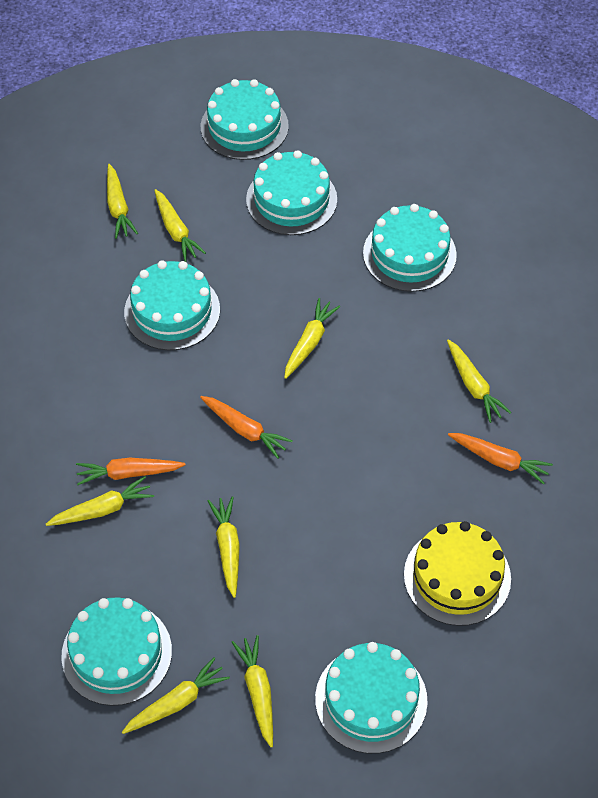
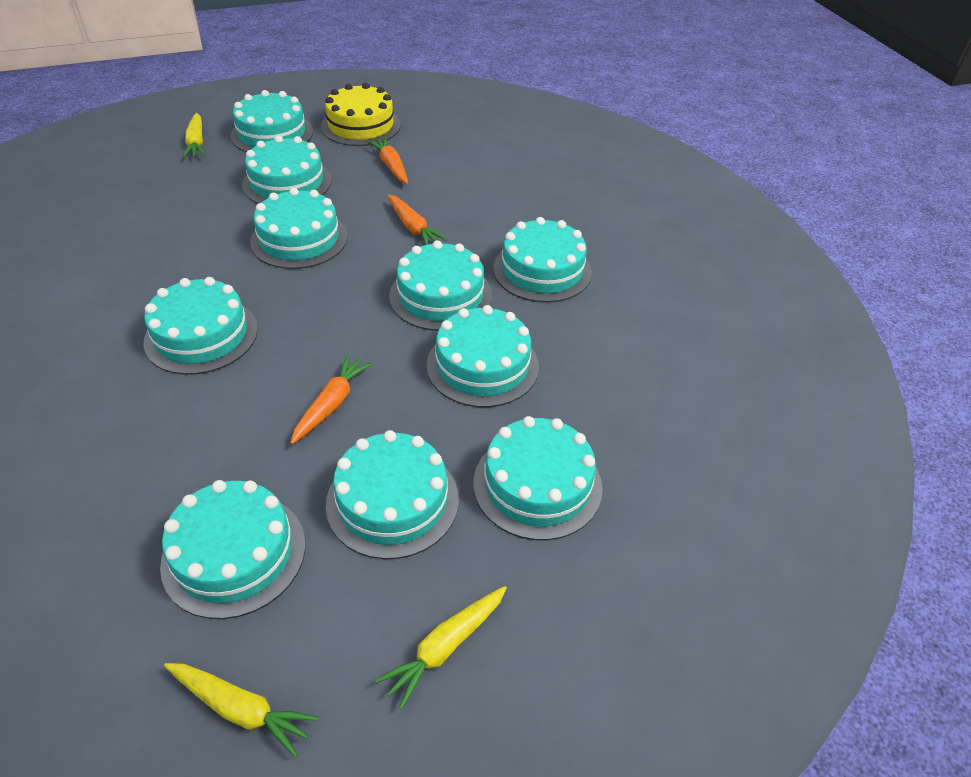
turquoise cake: 6 -> 10
yellow carrot: 8 -> 3

